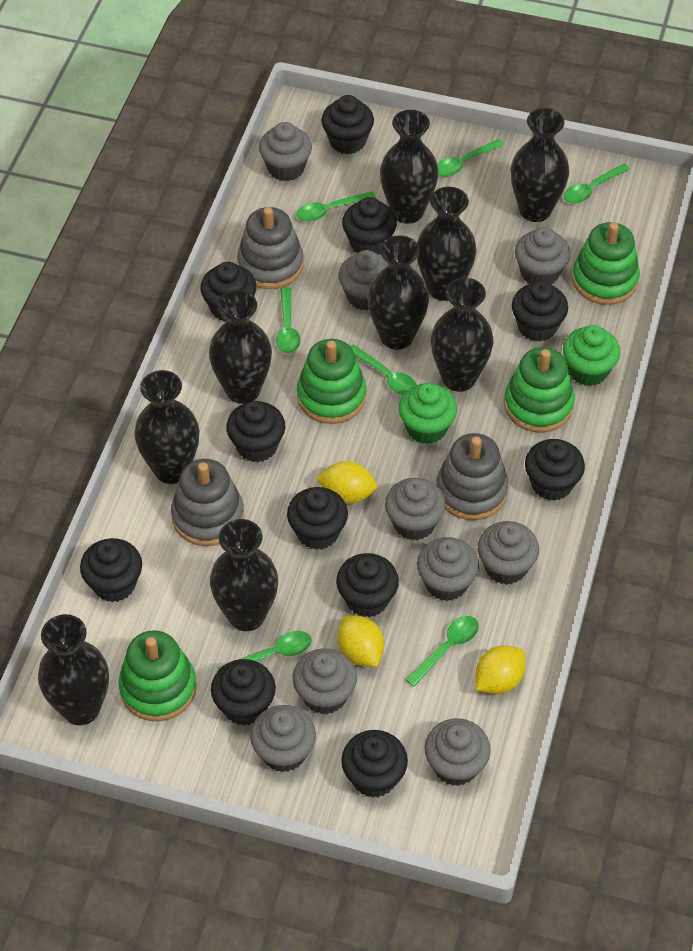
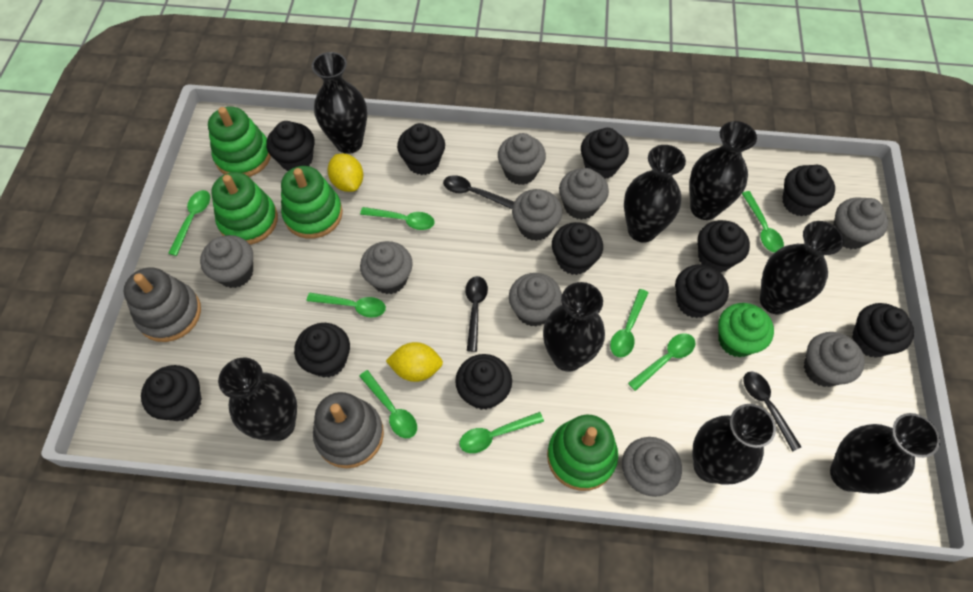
black spoon: 0 -> 3
black vase: 9 -> 8
green cupcake: 2 -> 1
green spoon: 7 -> 8
grey stacking toy: 3 -> 2
yellow lemon: 3 -> 2

